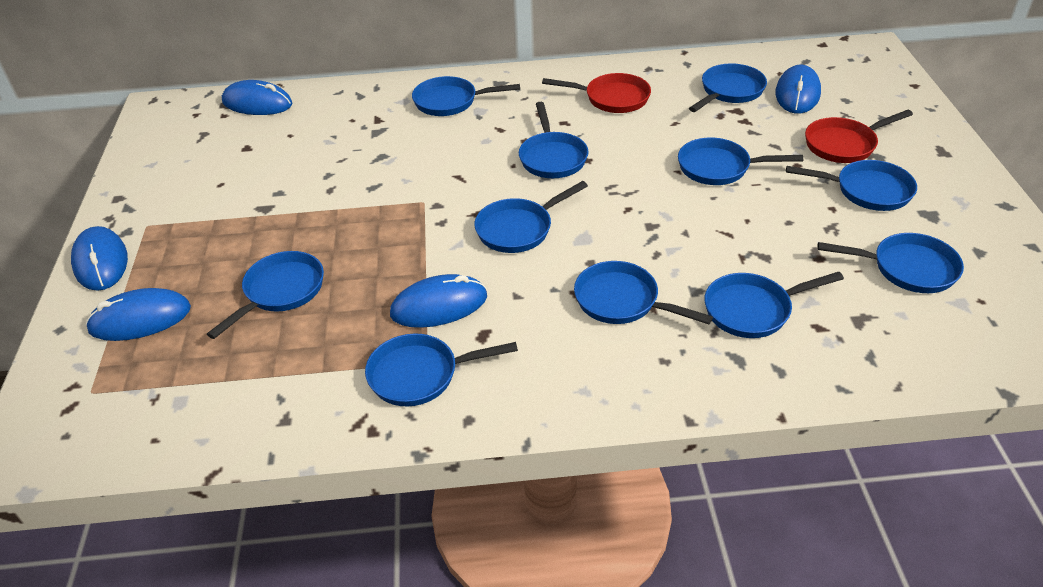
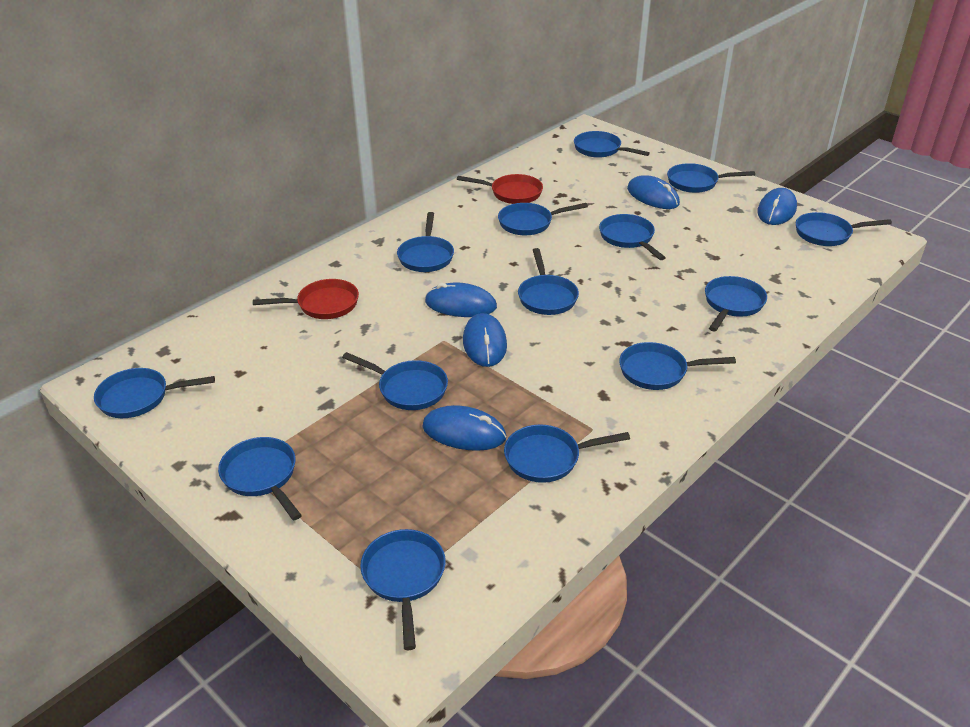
blue pan: 11 -> 14

